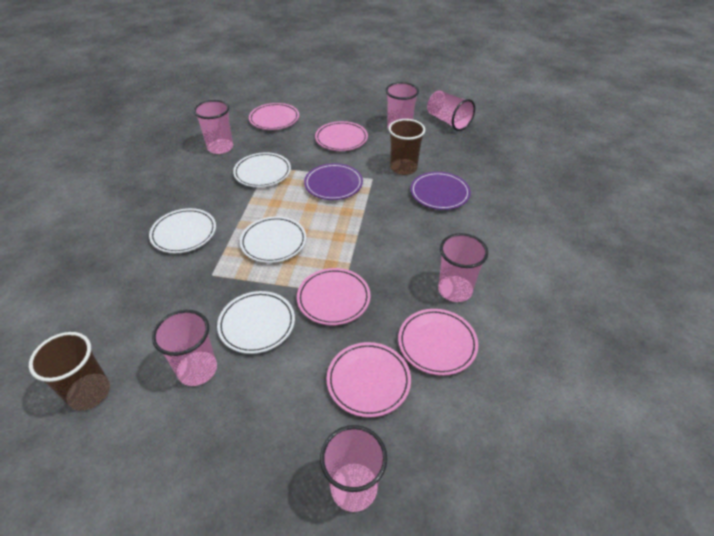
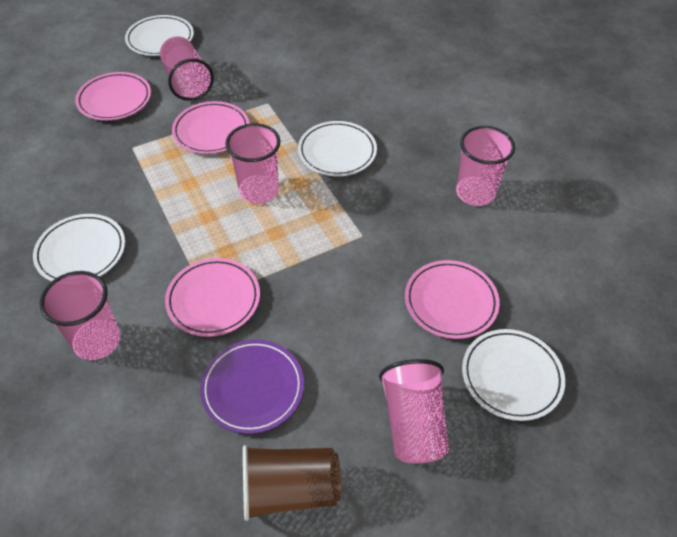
brown cup: 2 -> 1
pink cup: 6 -> 5
pink plate: 5 -> 4
purple plate: 2 -> 1

